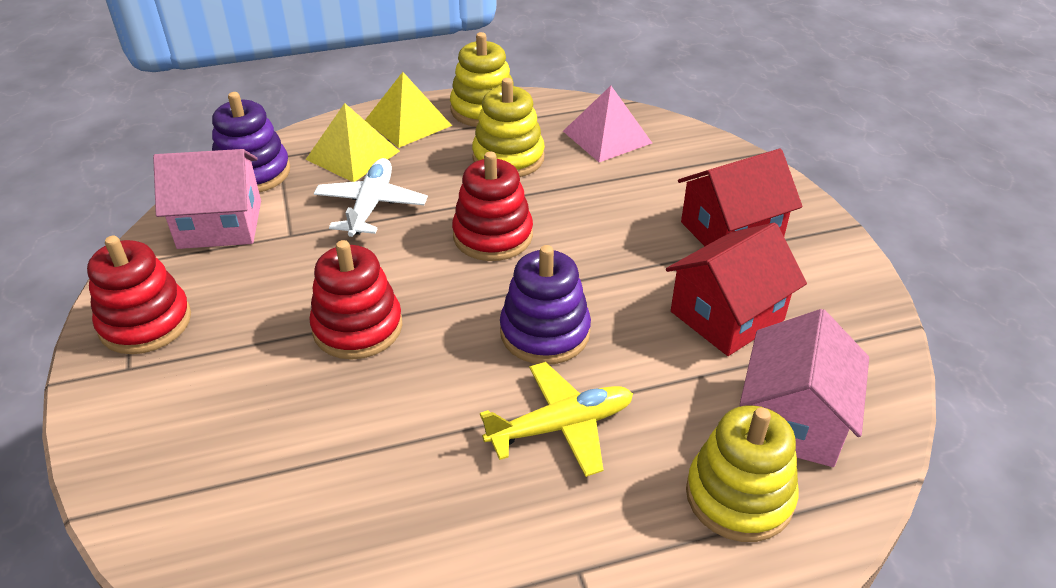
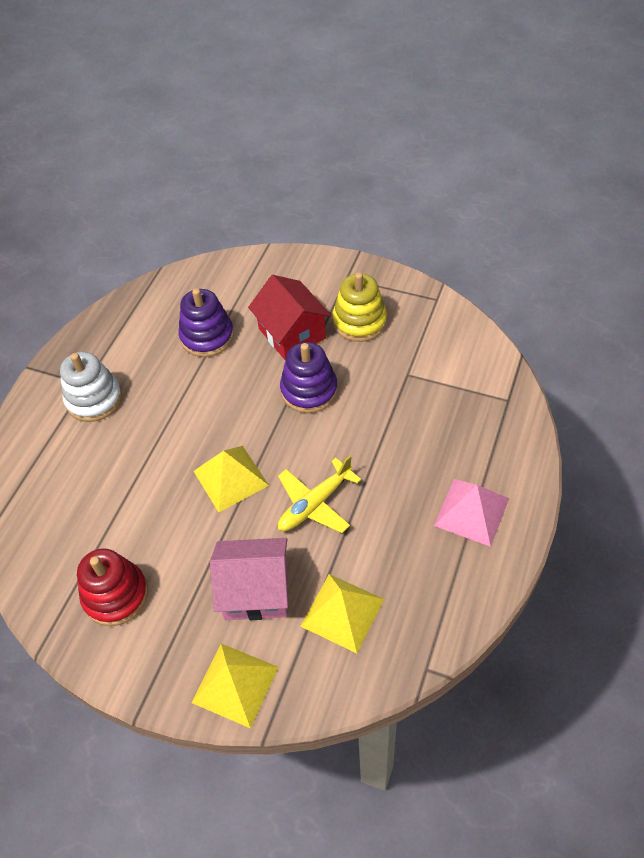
pink house: 2 -> 1
red house: 2 -> 1
red stacking toy: 3 -> 1
white plane: 1 -> 0
white stacking toy: 0 -> 1
yellow pyramid: 2 -> 3
yellow stacking toy: 3 -> 1

